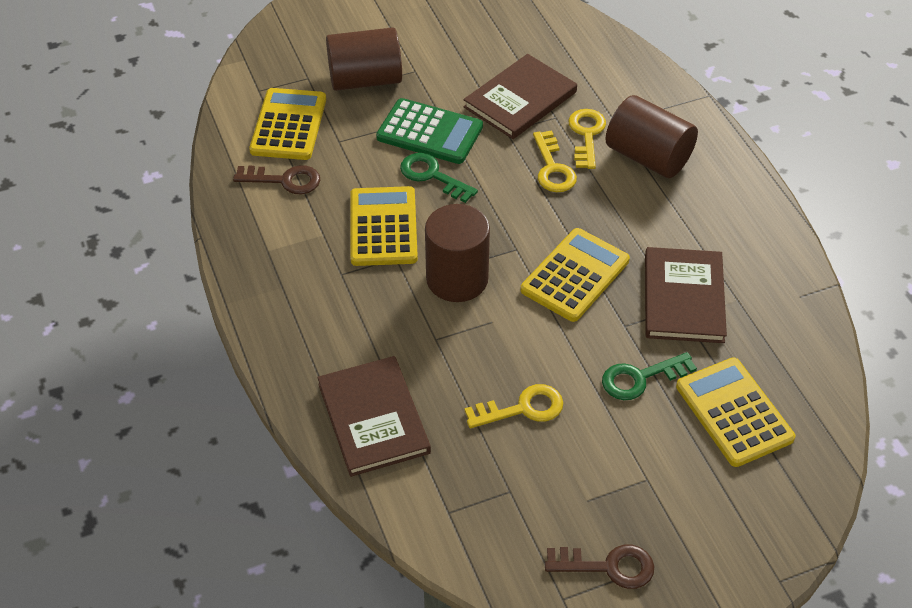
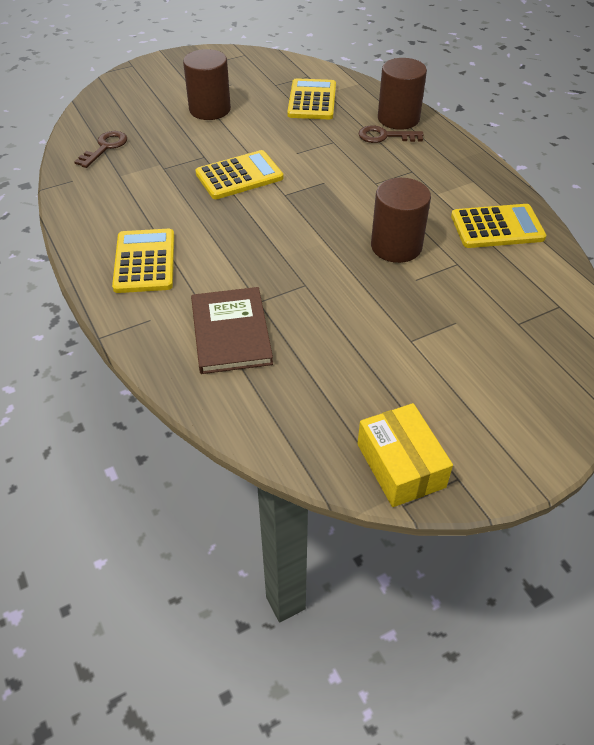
brown book: 3 -> 1
green calculator: 1 -> 0
green key: 2 -> 0
yellow box: 0 -> 1
yellow key: 3 -> 0

